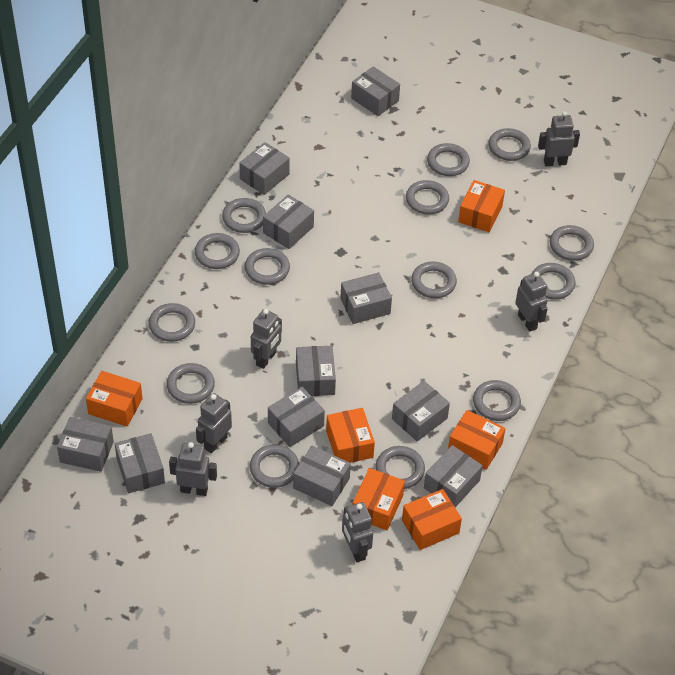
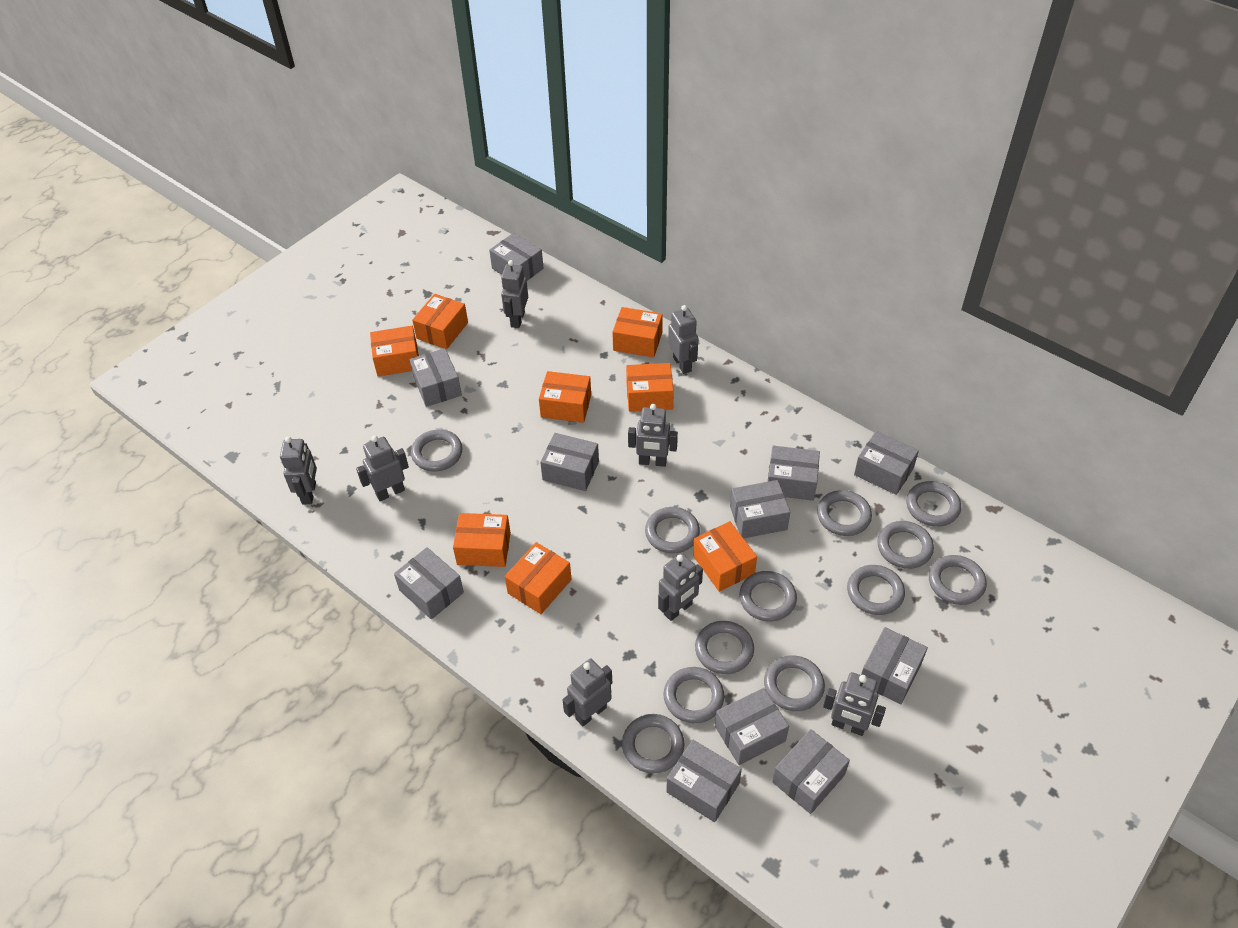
grey ring: 14 -> 12
grey robot: 6 -> 8
orange box: 6 -> 8

